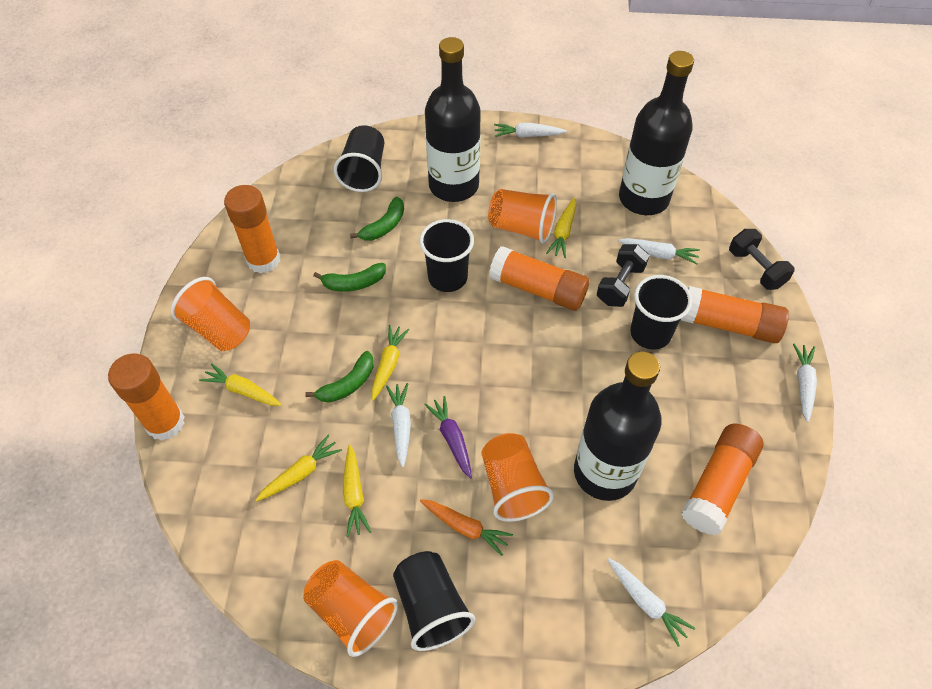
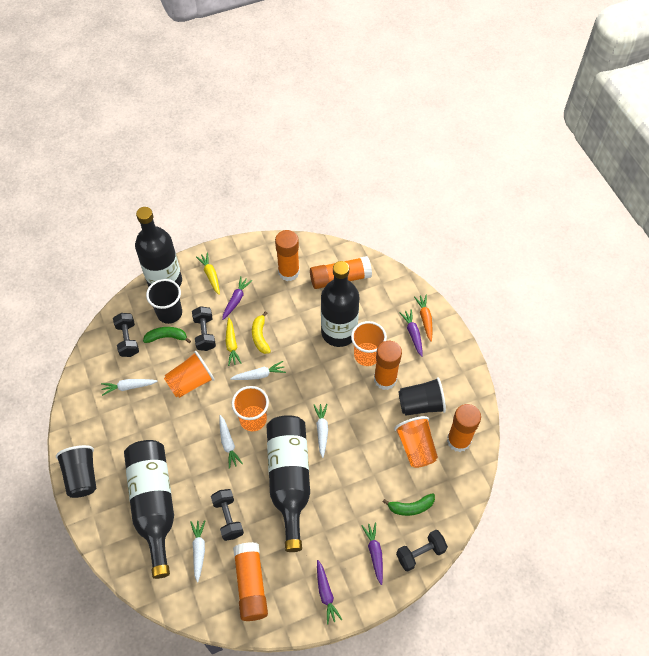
black bottle: 3 -> 4
black cup: 4 -> 3
black dumbbell: 2 -> 4
green banana: 3 -> 2
purple carrot: 1 -> 4
yellow banana: 0 -> 1
yellow carrot: 5 -> 2

